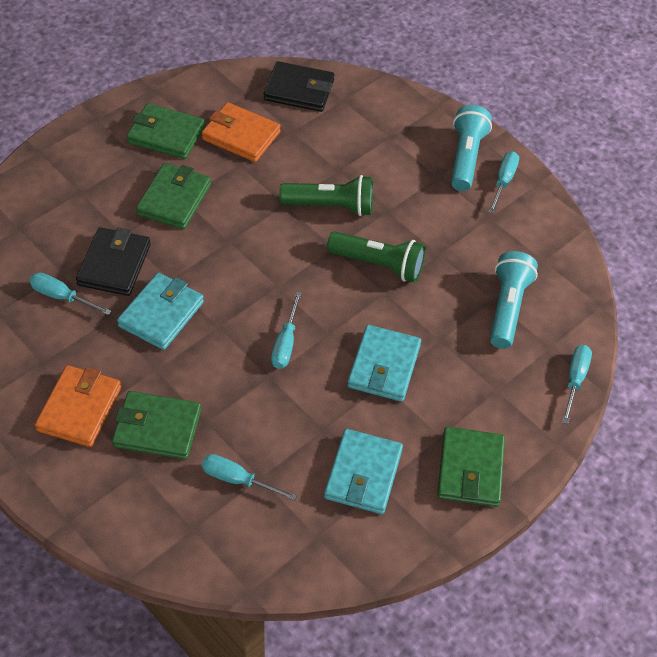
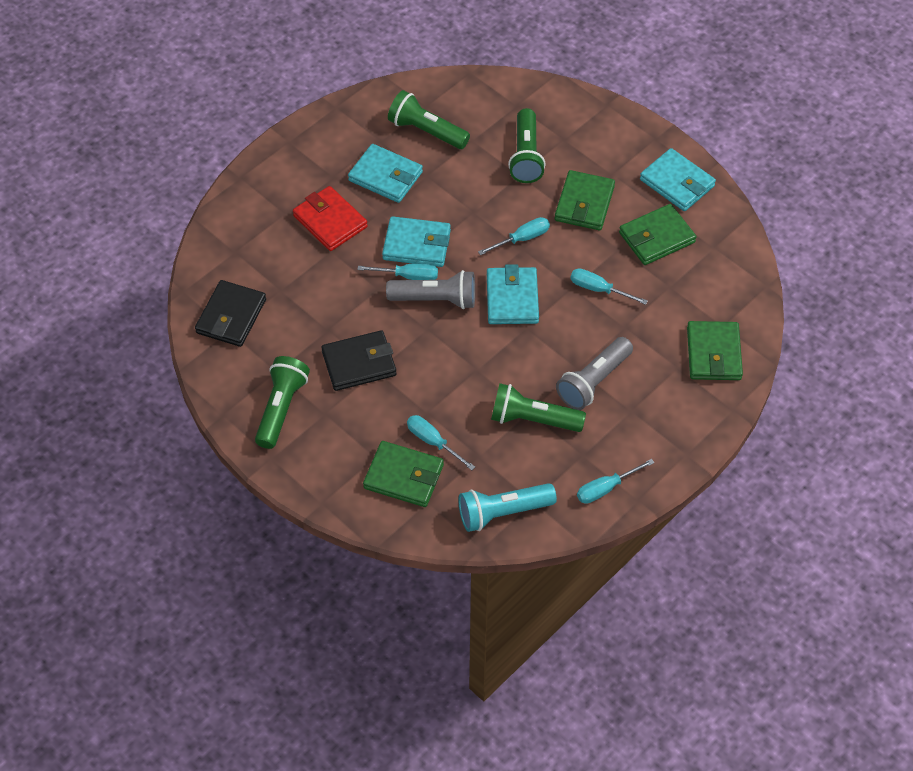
green flashlight: 2 -> 4
grey flashlight: 0 -> 2
orange wallet: 2 -> 0
red wallet: 0 -> 1
turquoise flashlight: 2 -> 1
turquoise wallet: 3 -> 4

